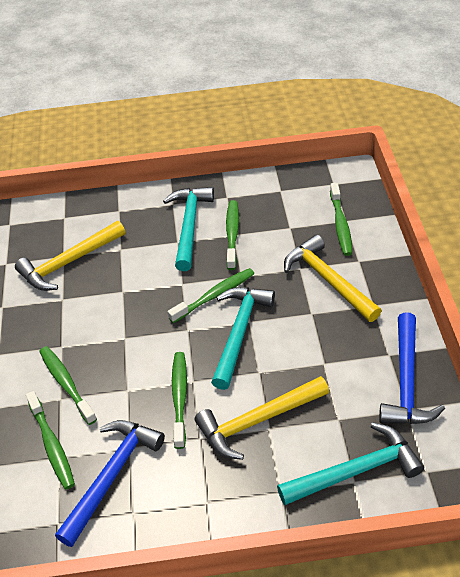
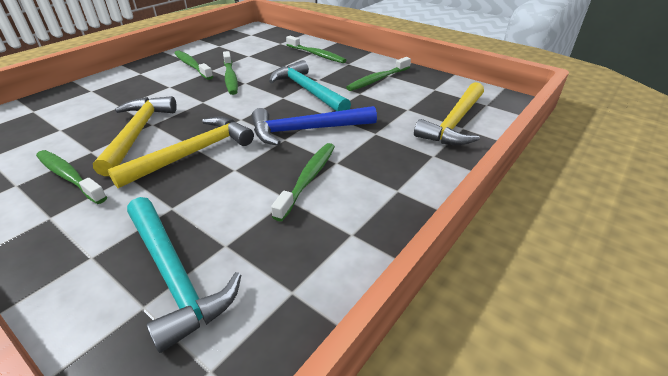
blue hammer: 2 -> 1
turquoise hammer: 3 -> 2

